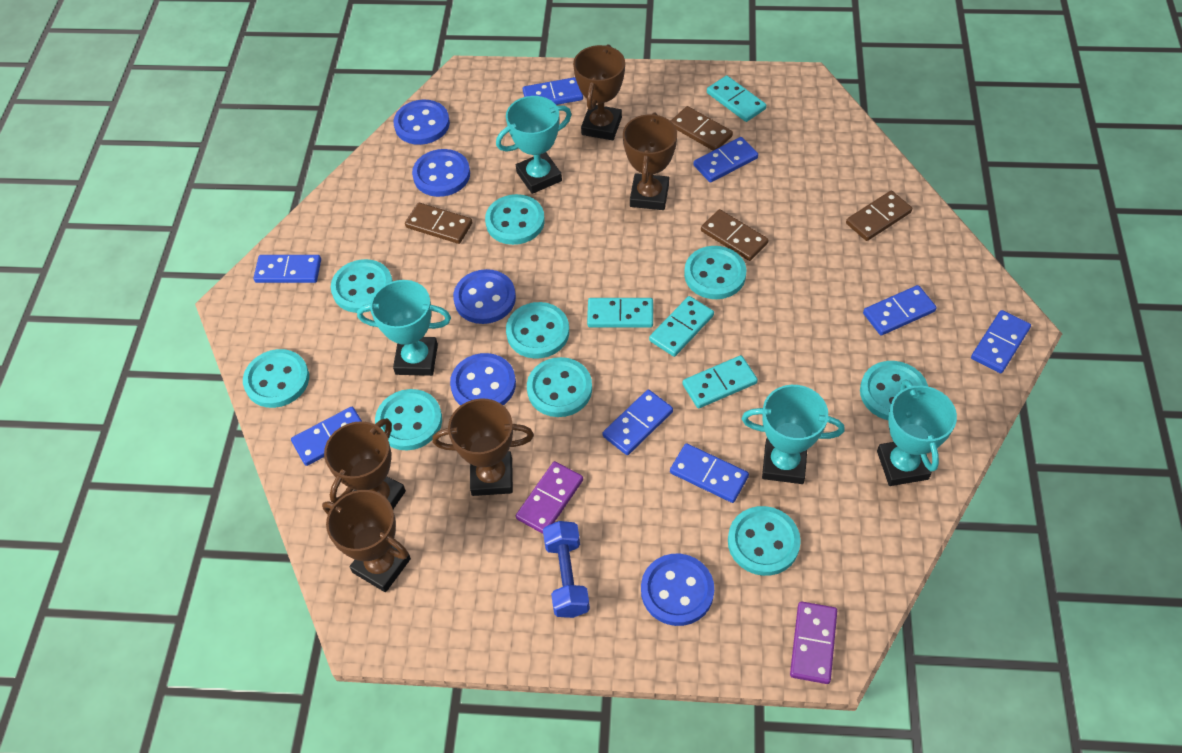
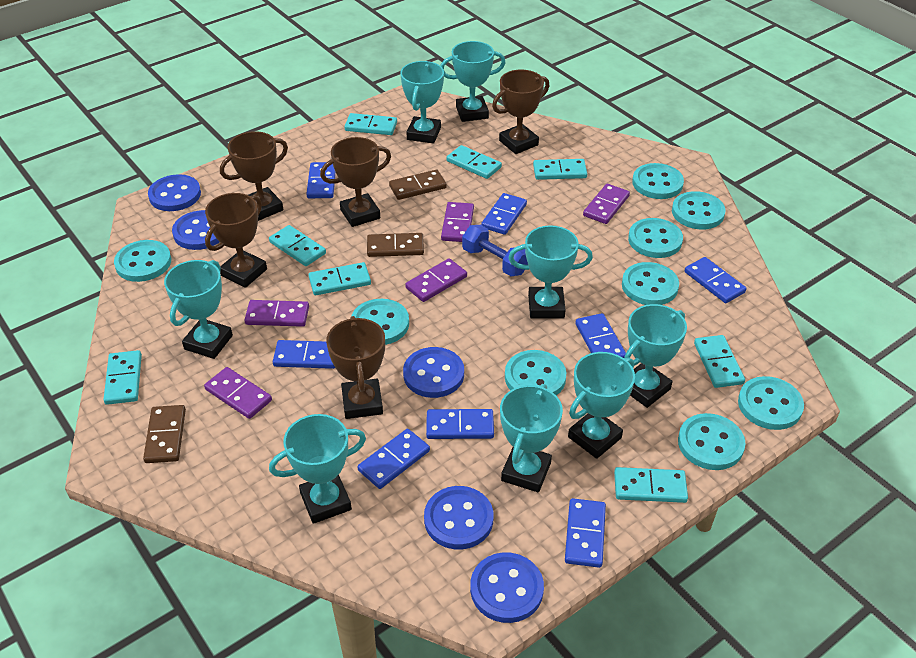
brown domino: 4 -> 3
purple domino: 2 -> 5
turquoise domino: 4 -> 8
turquoise trophy: 4 -> 8

